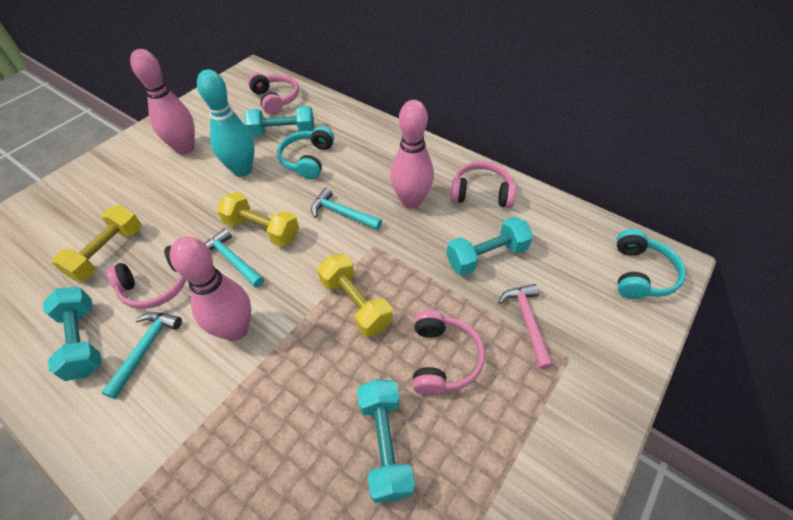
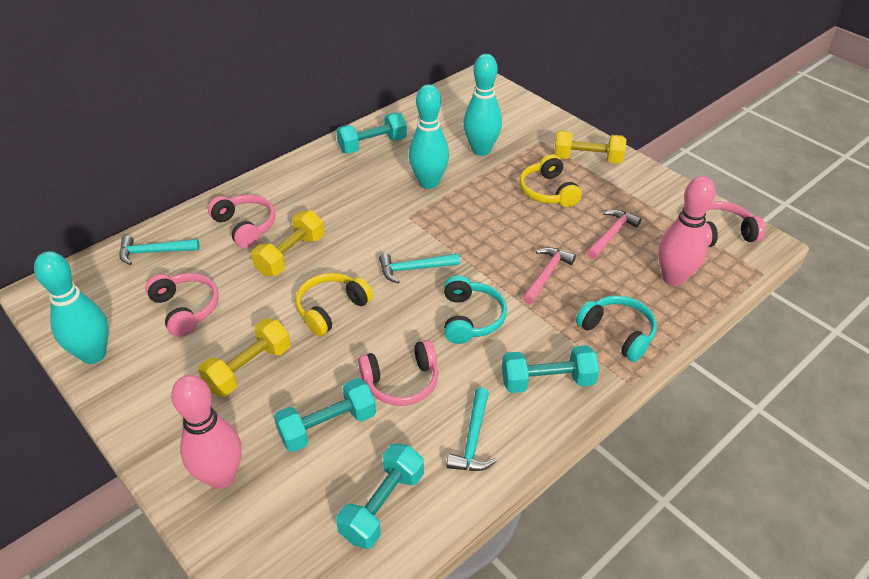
pink bowling pin: 3 -> 2
pink hammer: 1 -> 2
turquoise bowling pin: 1 -> 3
yellow headphones: 0 -> 2

